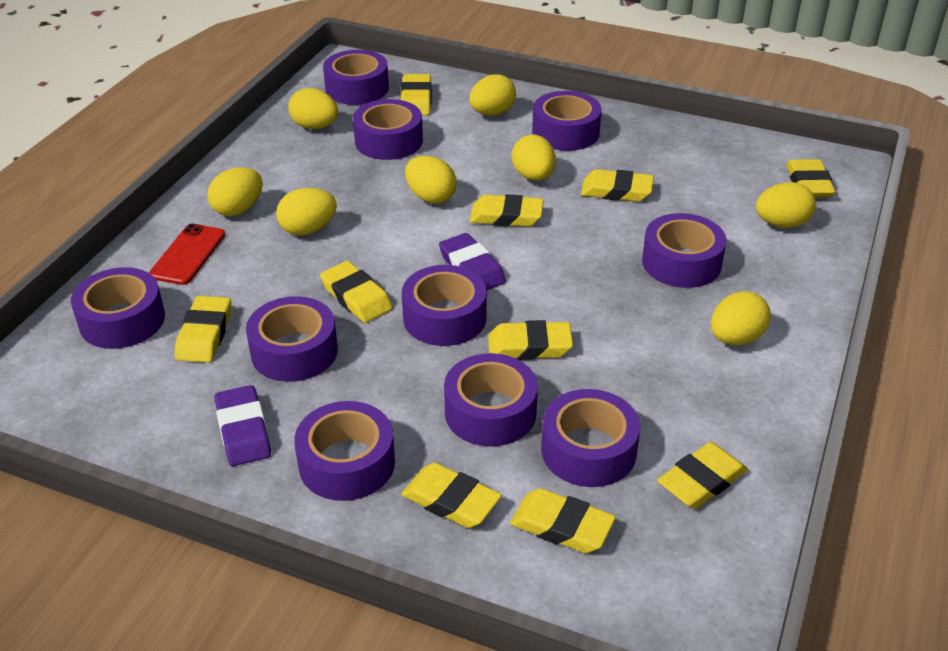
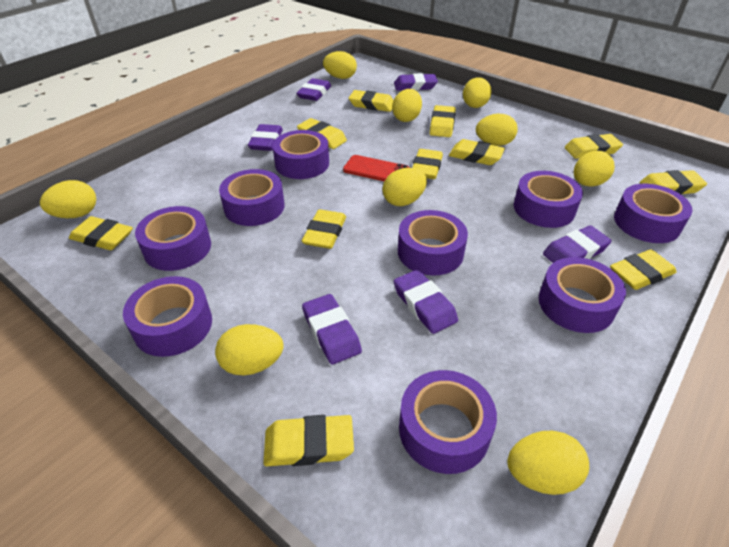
purple eraser: 2 -> 6
purple tape: 10 -> 9
yellow egg: 8 -> 9
yellow eraser: 10 -> 11

